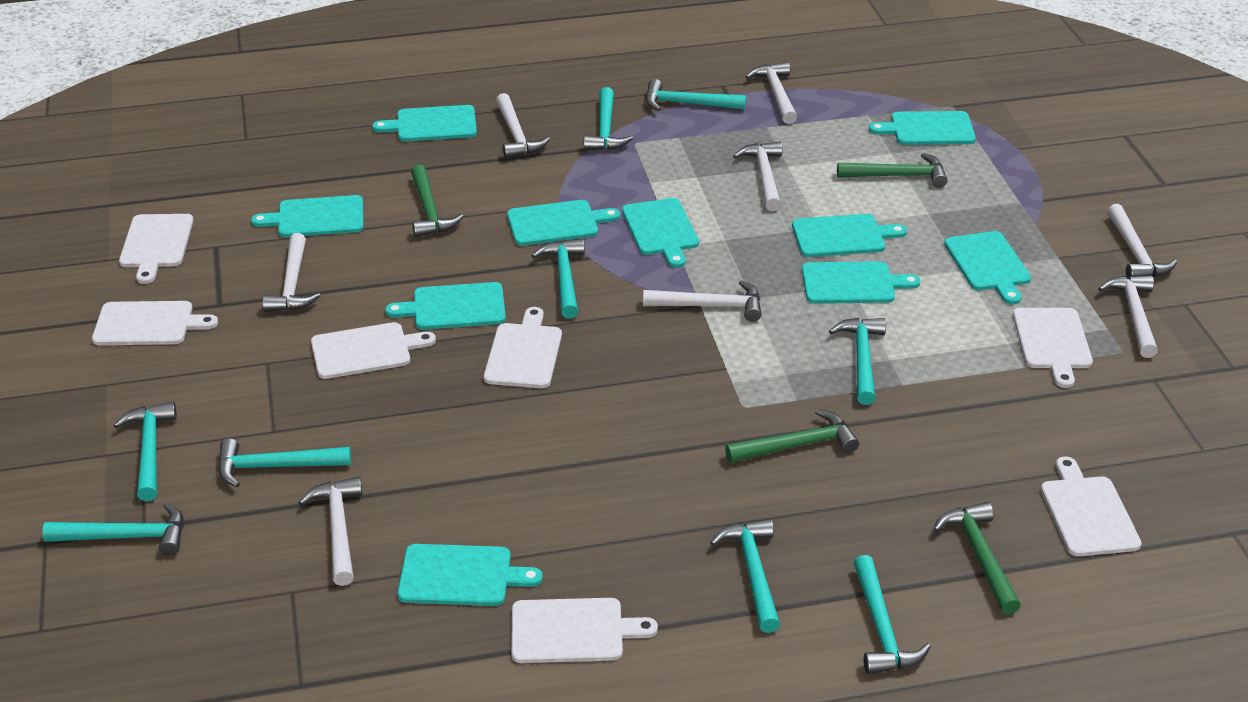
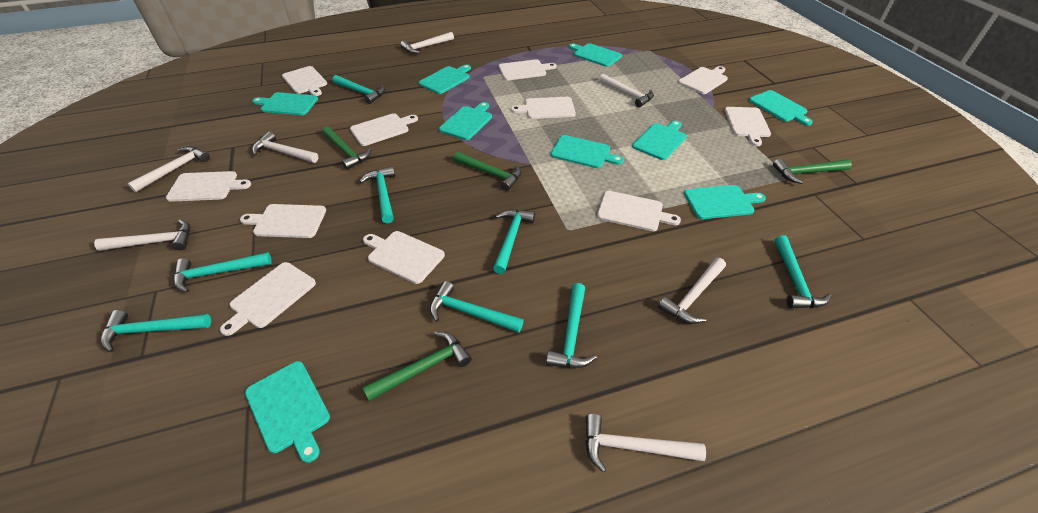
turquoise cutting board: 10 -> 9
turquoise hammer: 9 -> 8
white cutting board: 7 -> 11
white hammer: 8 -> 7

